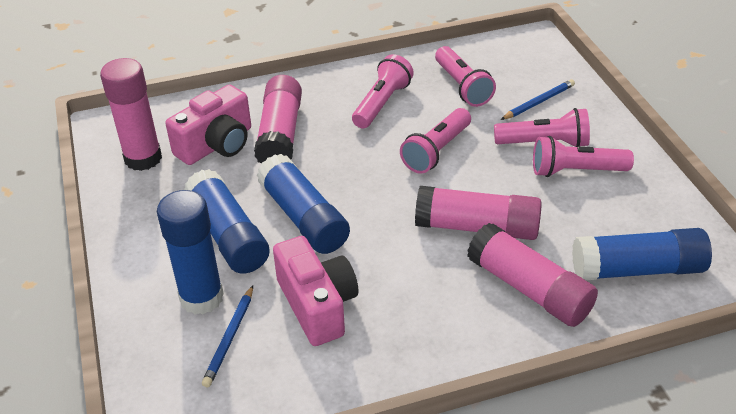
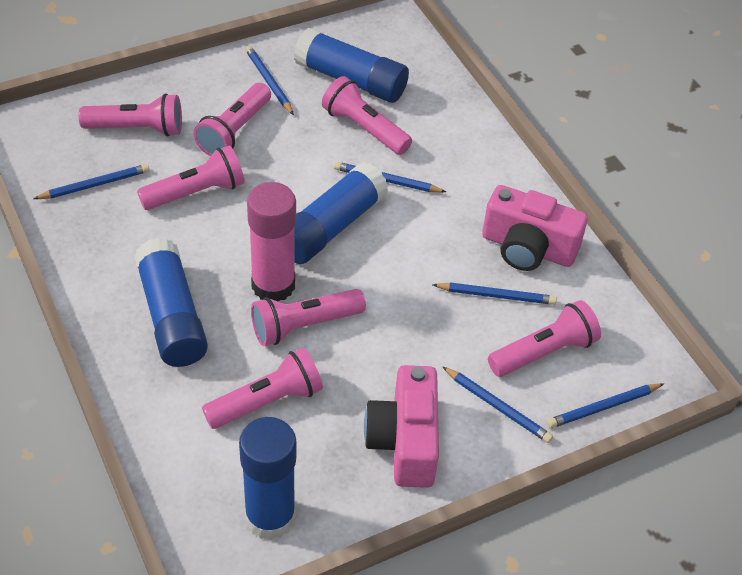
blue pencil: 2 -> 6
pink flashlight: 5 -> 7
pink glue stick: 4 -> 1

